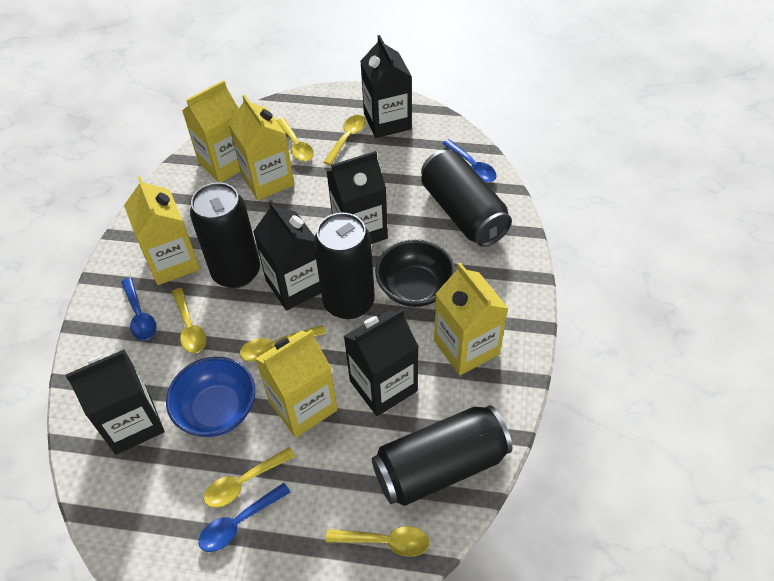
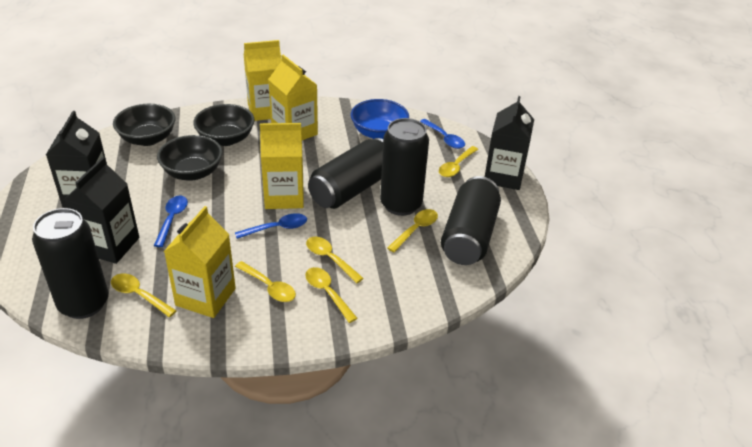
black bowl: 1 -> 3
black carton: 5 -> 3
yellow carton: 5 -> 4

